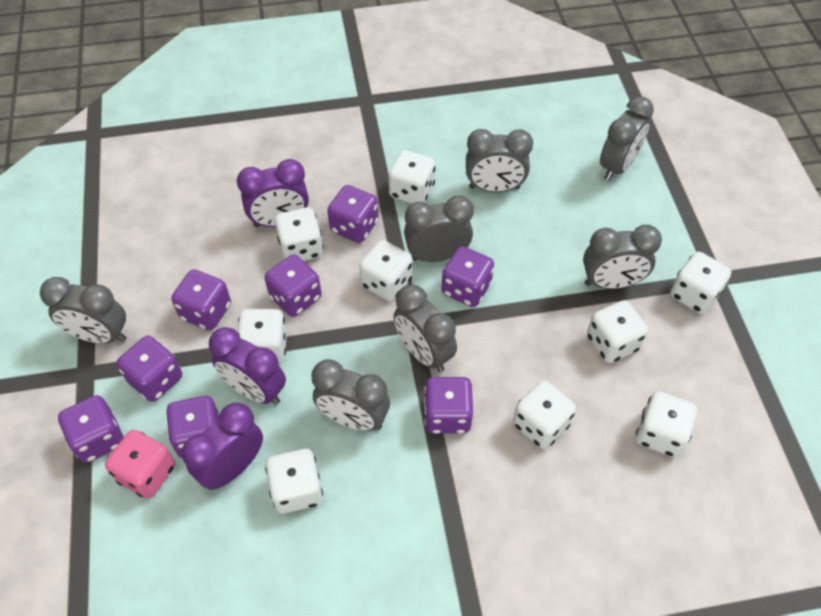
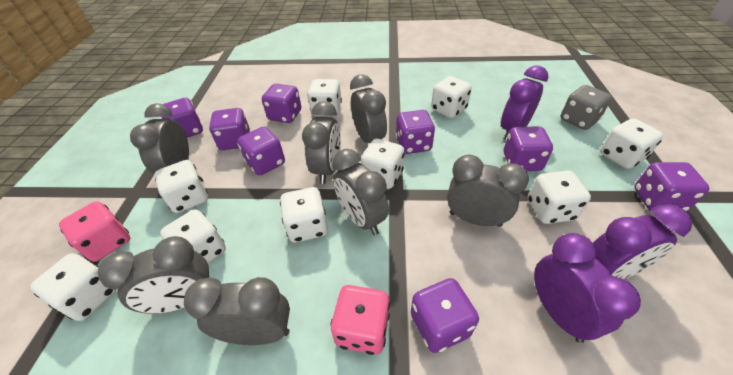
grey dice: 0 -> 1
pink dice: 1 -> 2

